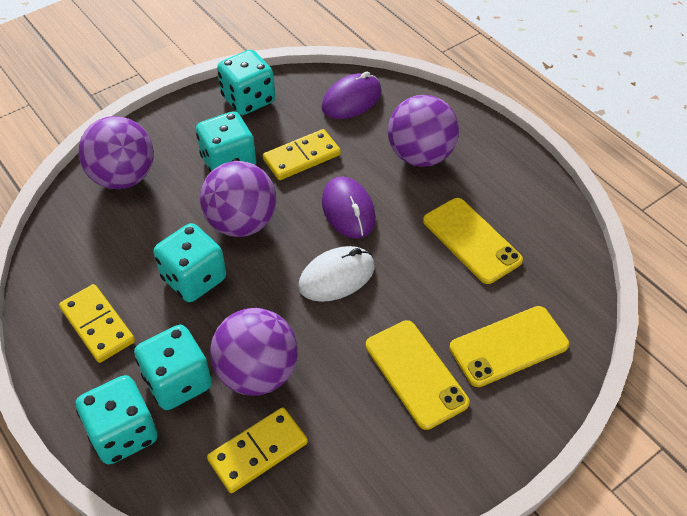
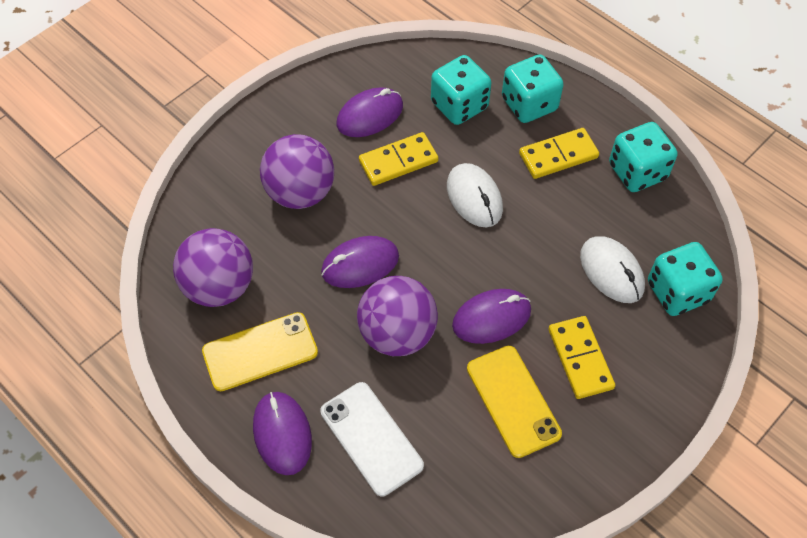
purple ball: 4 -> 3
purple mouse: 2 -> 4
turquoise dice: 5 -> 4
white mouse: 1 -> 2
white phone: 0 -> 1
yellow phone: 3 -> 2

